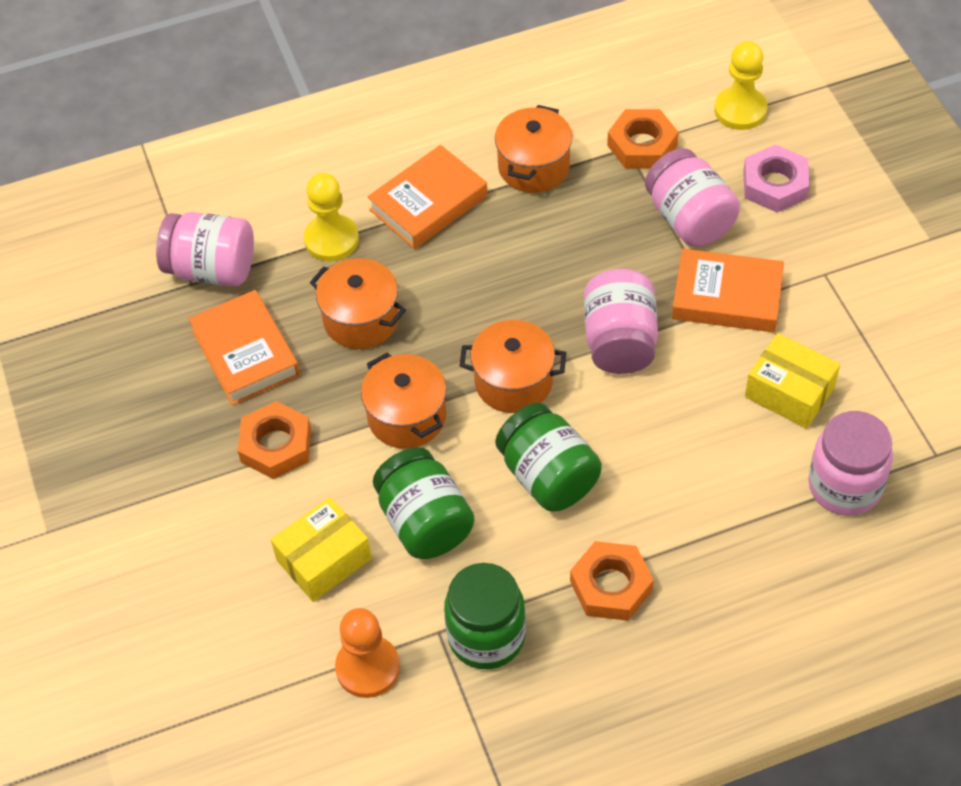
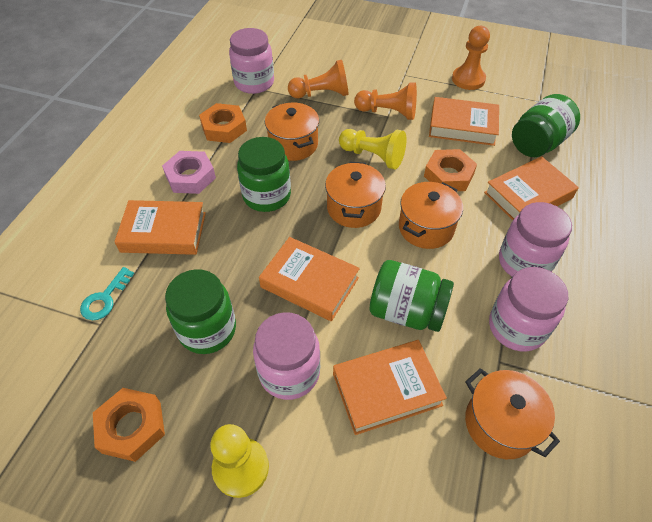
green jar: 3 -> 4
orange book: 3 -> 5
orange pawn: 1 -> 3
turquoise key: 0 -> 1
yellow box: 2 -> 0

